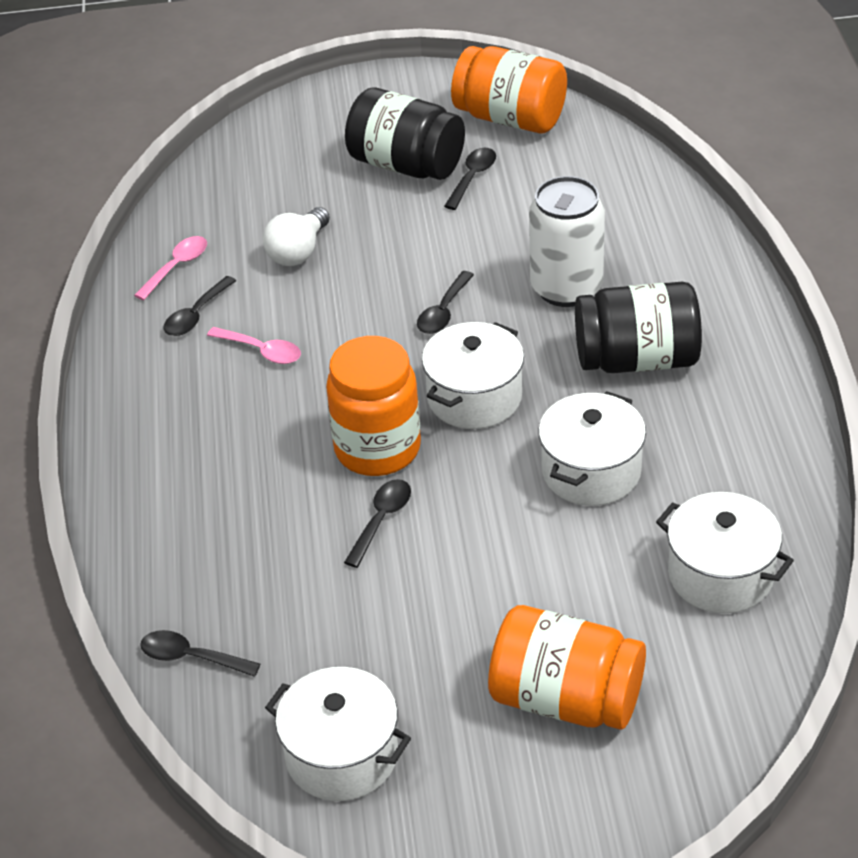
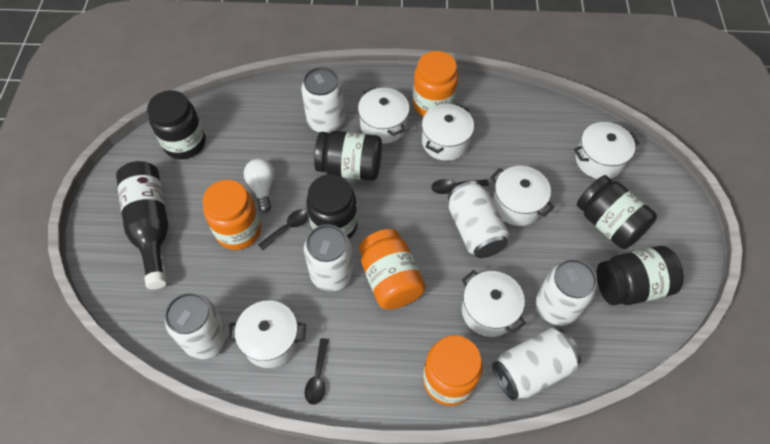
black bottle: 0 -> 1
black jar: 2 -> 5
black spoon: 5 -> 3
orange jar: 3 -> 4
pink spoon: 2 -> 0
white can: 1 -> 6
white pot: 4 -> 6

